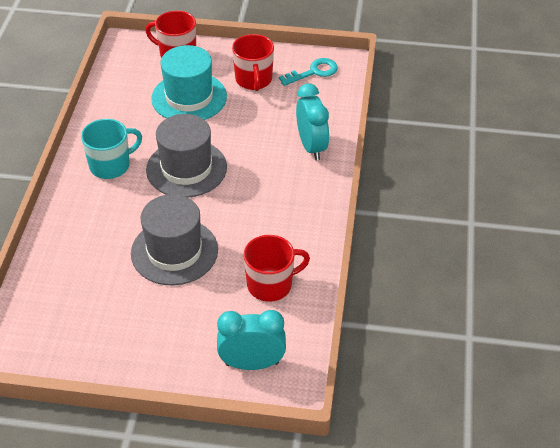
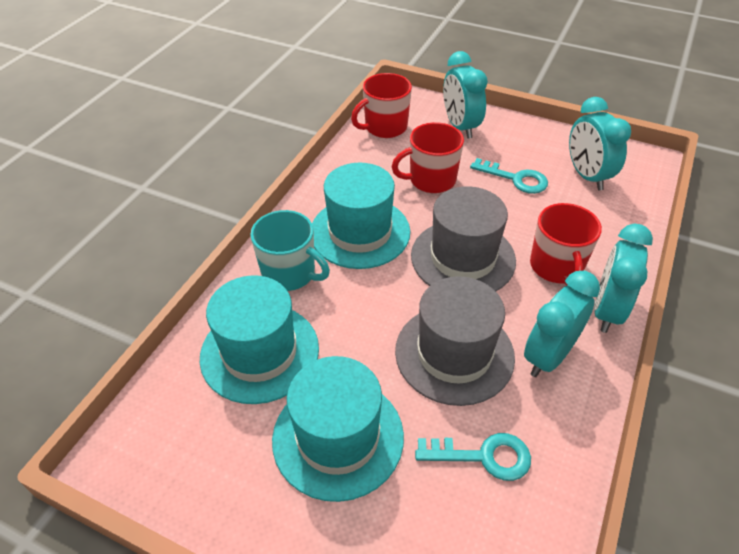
turquoise clock: 2 -> 4
turquoise hat: 1 -> 3
turquoise key: 1 -> 2

